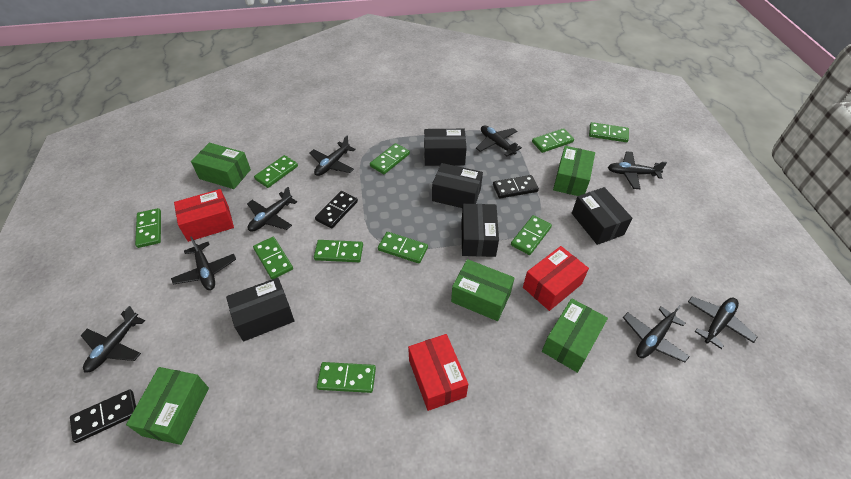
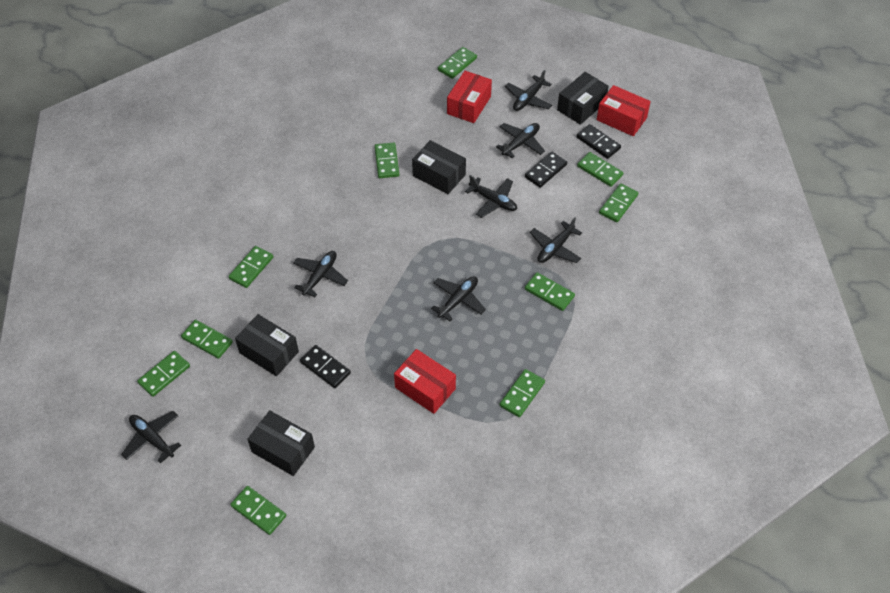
black box: 5 -> 4
black plane: 8 -> 7
green box: 5 -> 0

